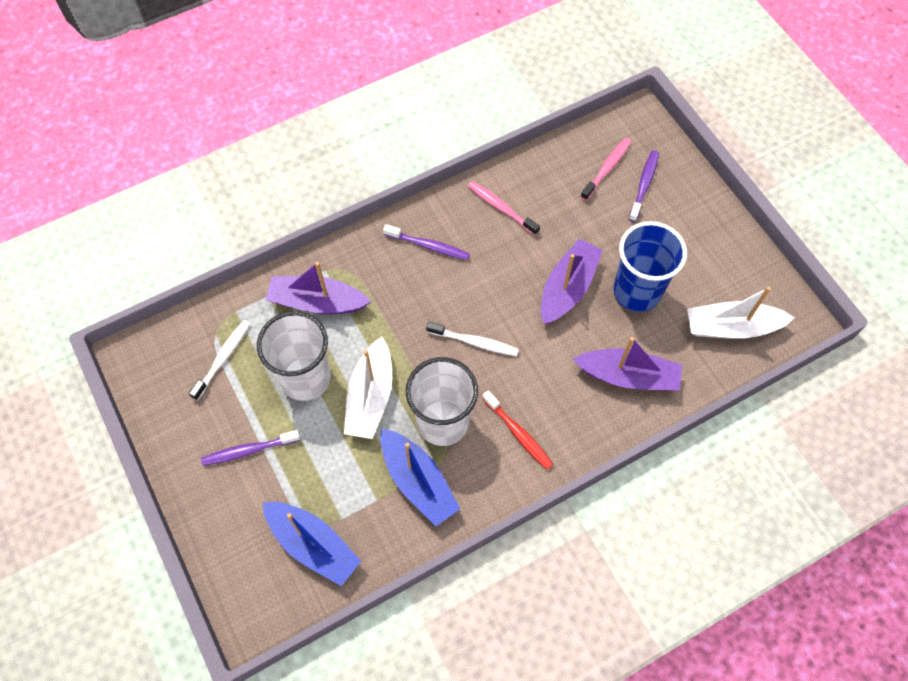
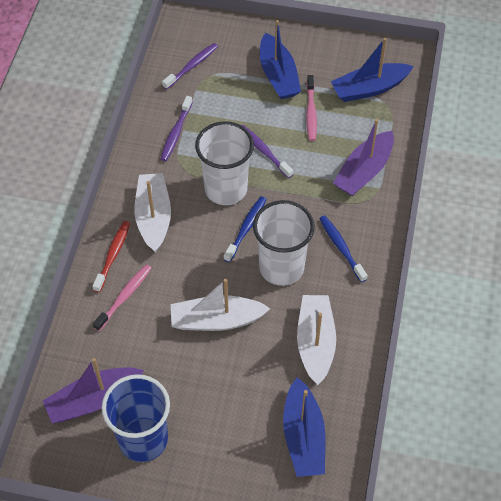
blue boat: 2 -> 3
blue toothbrush: 0 -> 2
purple boat: 3 -> 2
white boat: 2 -> 3
white toothbrush: 2 -> 0

